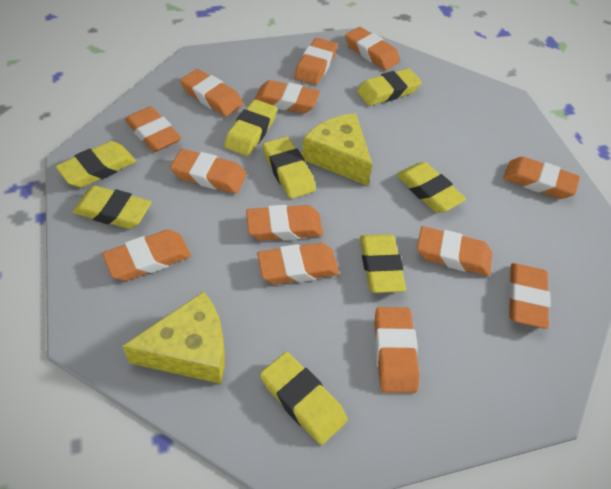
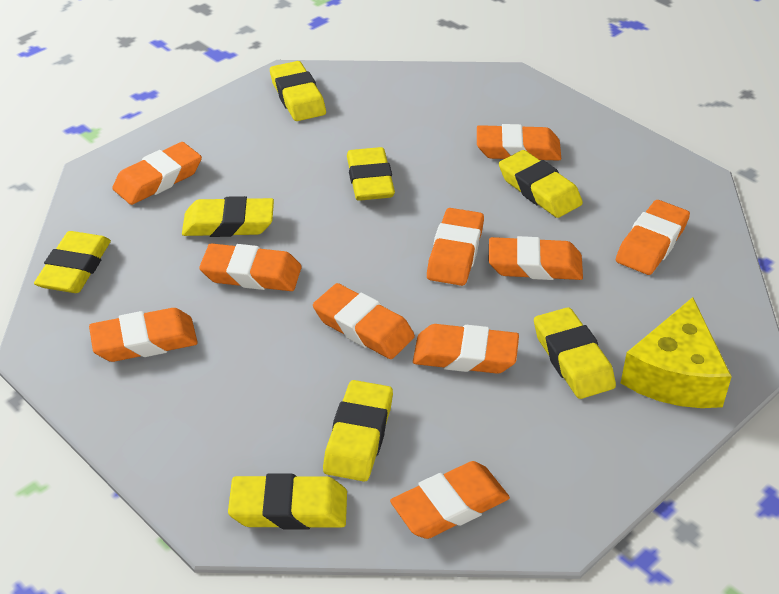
orange eraser: 13 -> 10
yellow cheese: 2 -> 1

